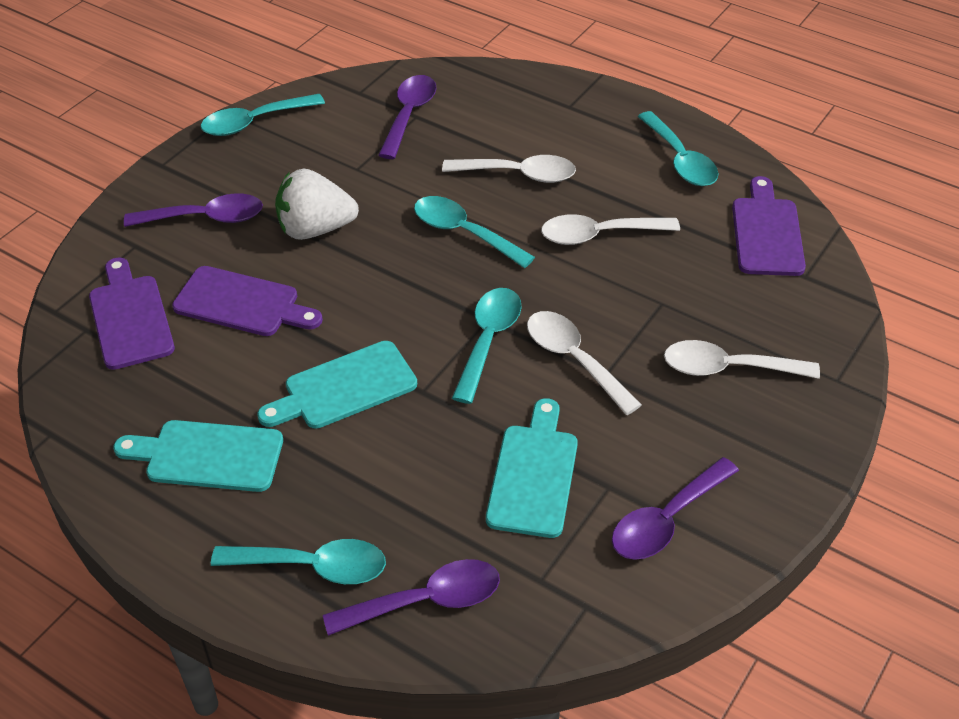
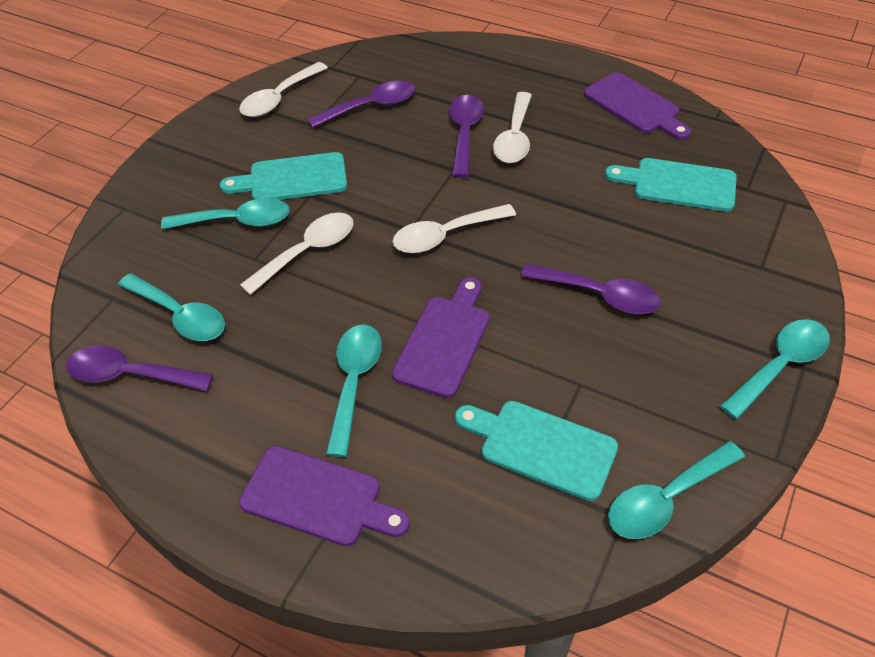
white strawberry: 1 -> 0

